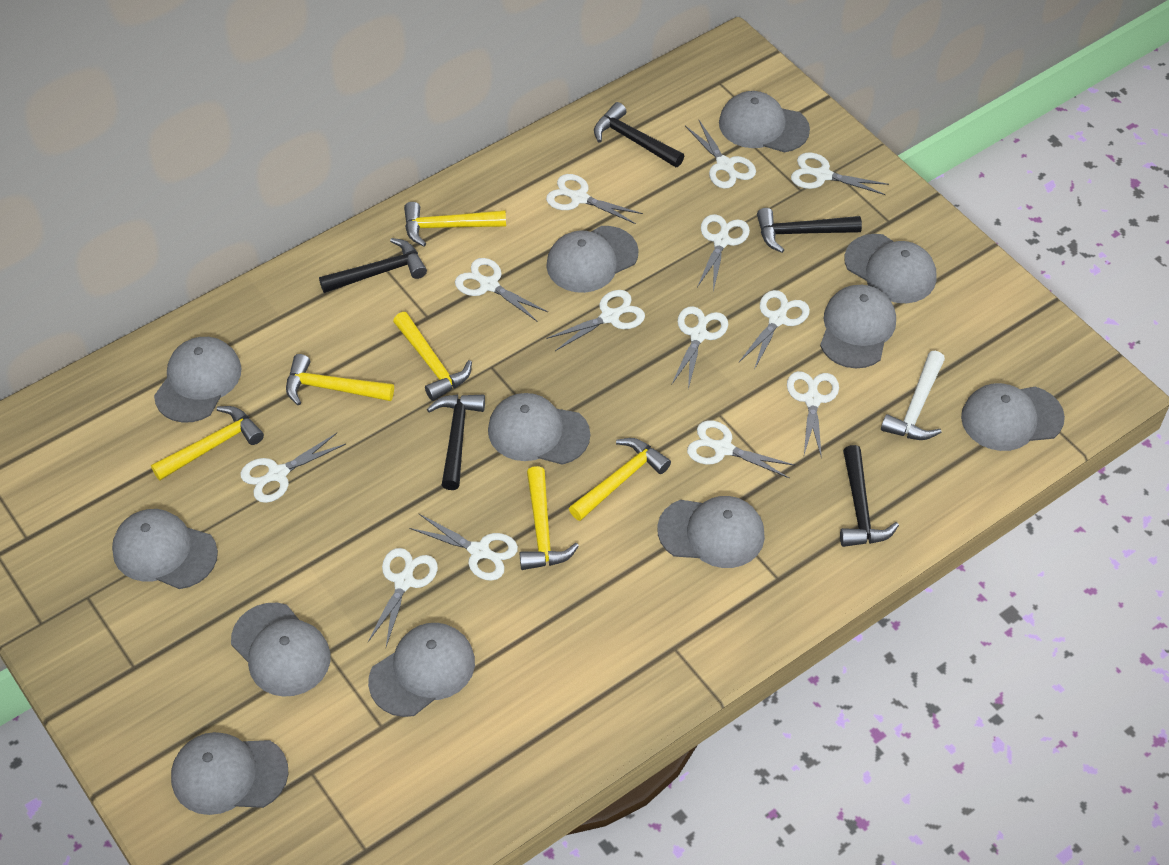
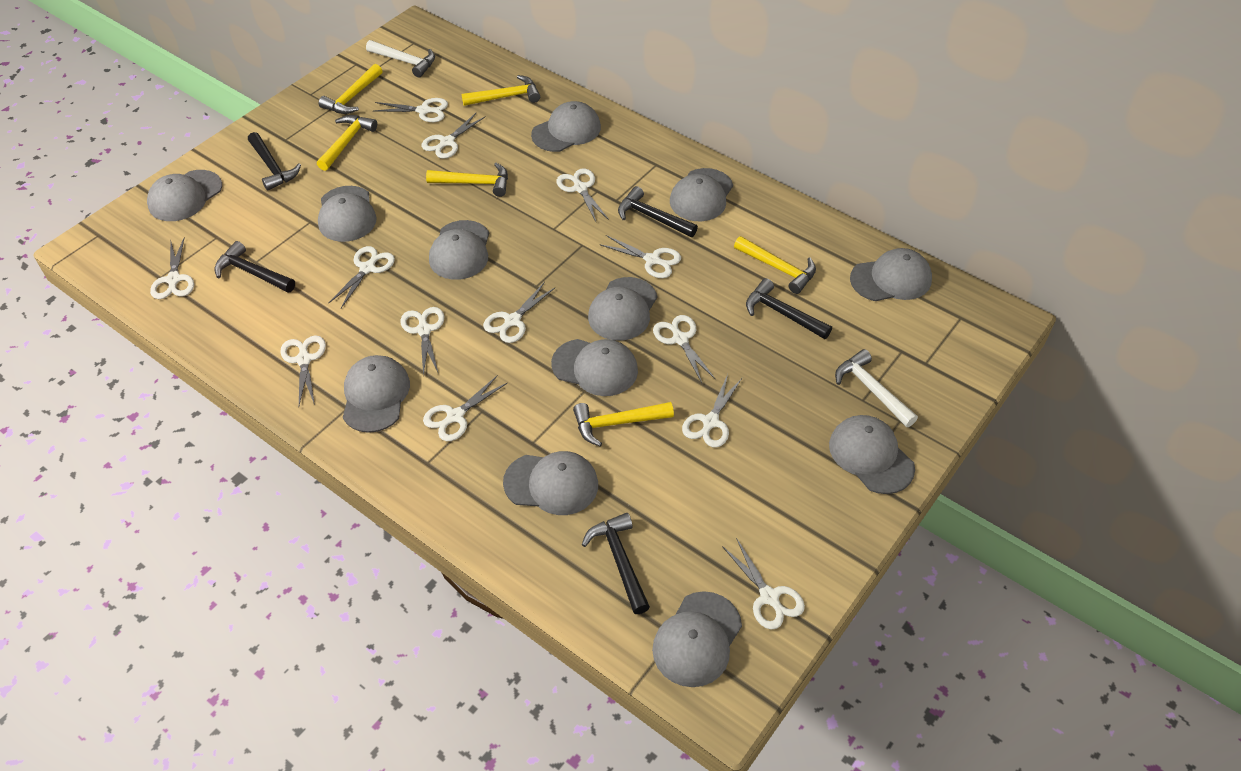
white hammer: 1 -> 2

